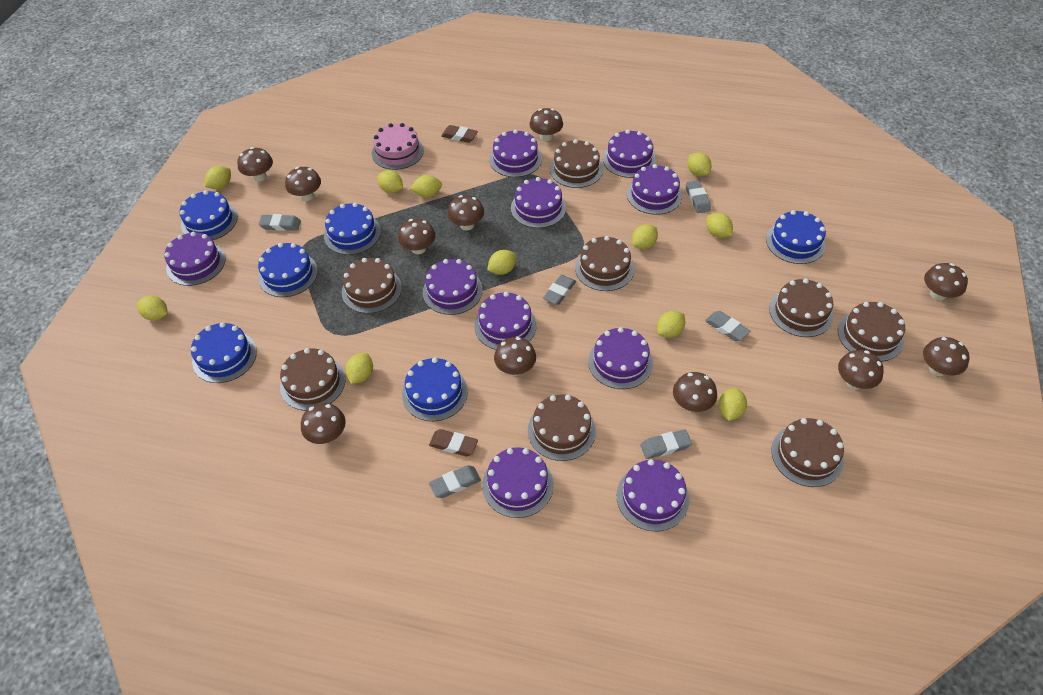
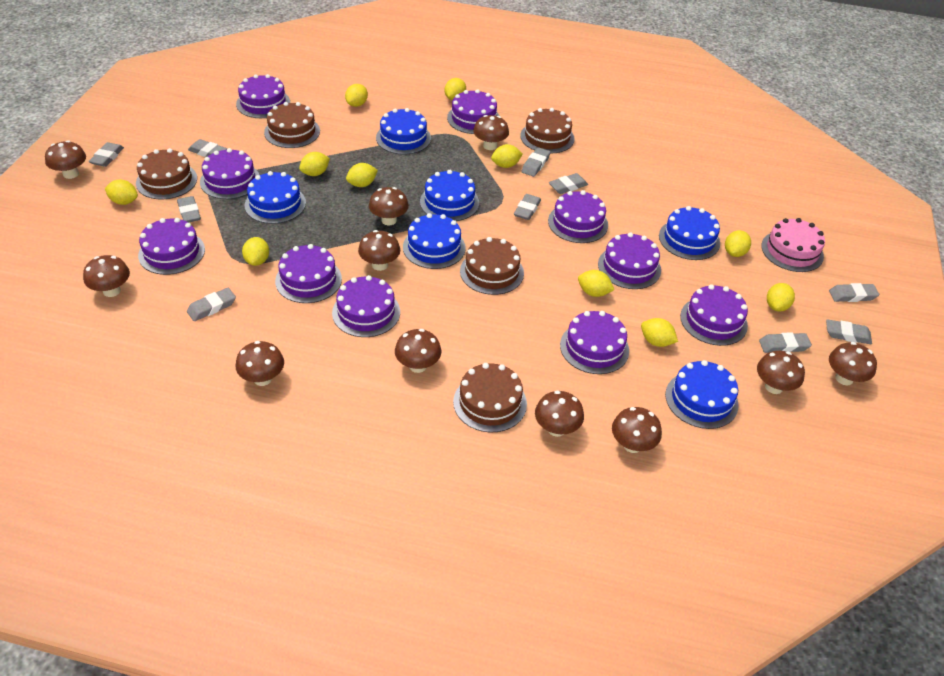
brown cake: 8 -> 5
brown eraser: 2 -> 0
grey eraser: 6 -> 10

